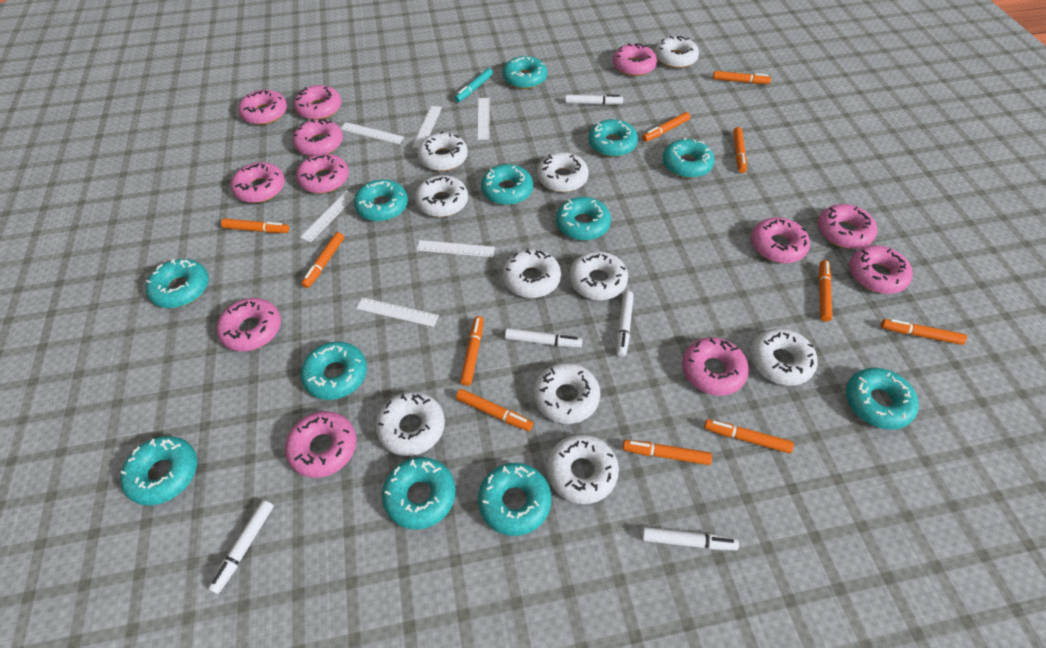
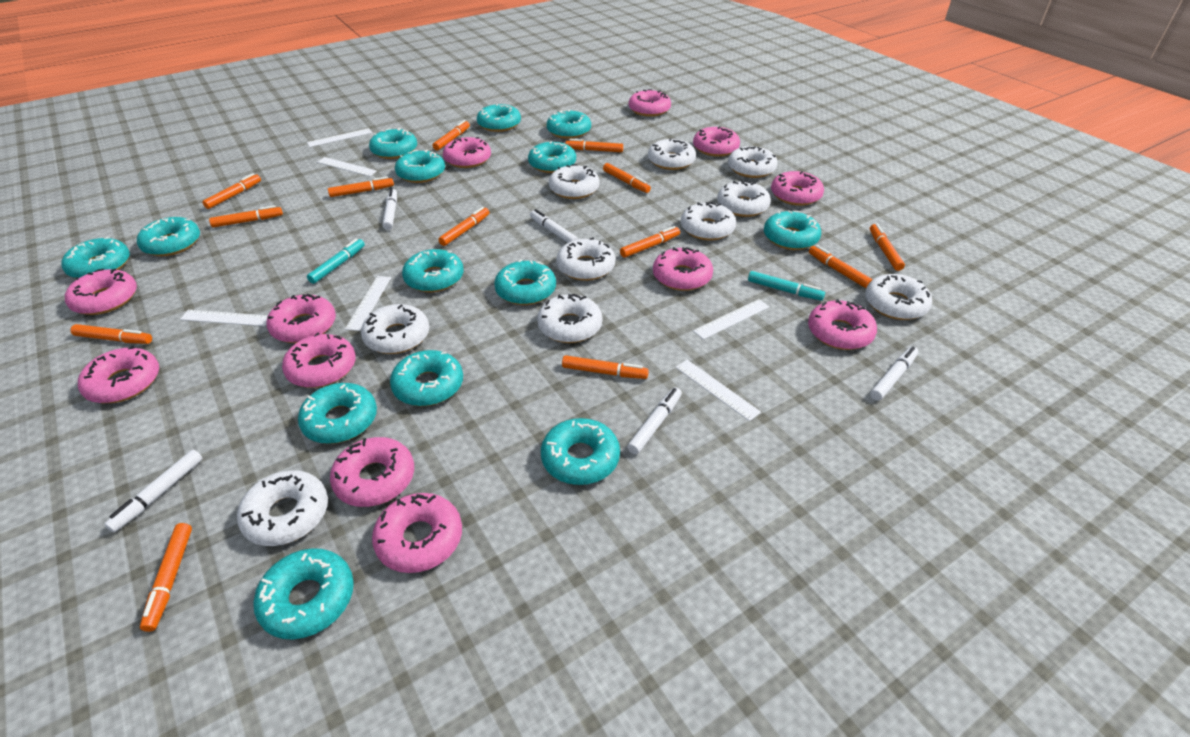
orange marker: 11 -> 13
turquoise donut: 12 -> 14
turquoise marker: 1 -> 2

